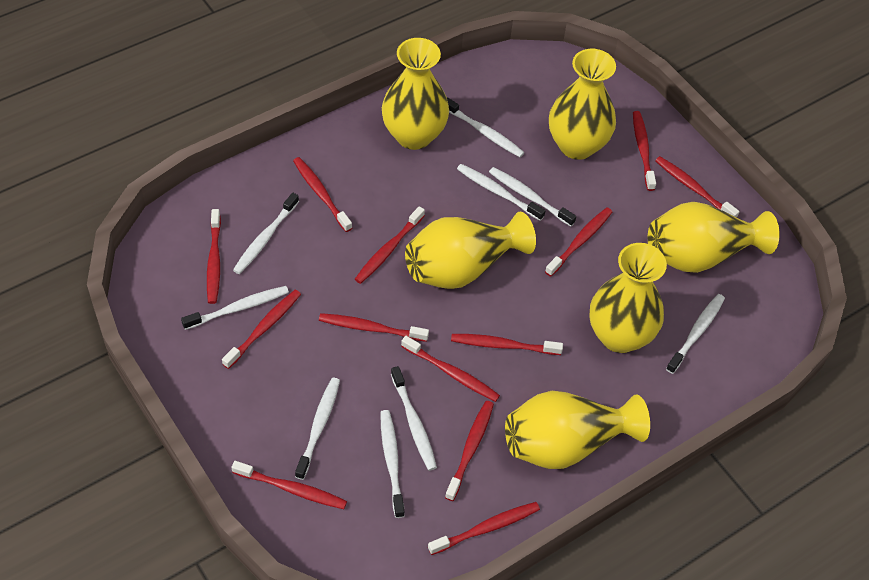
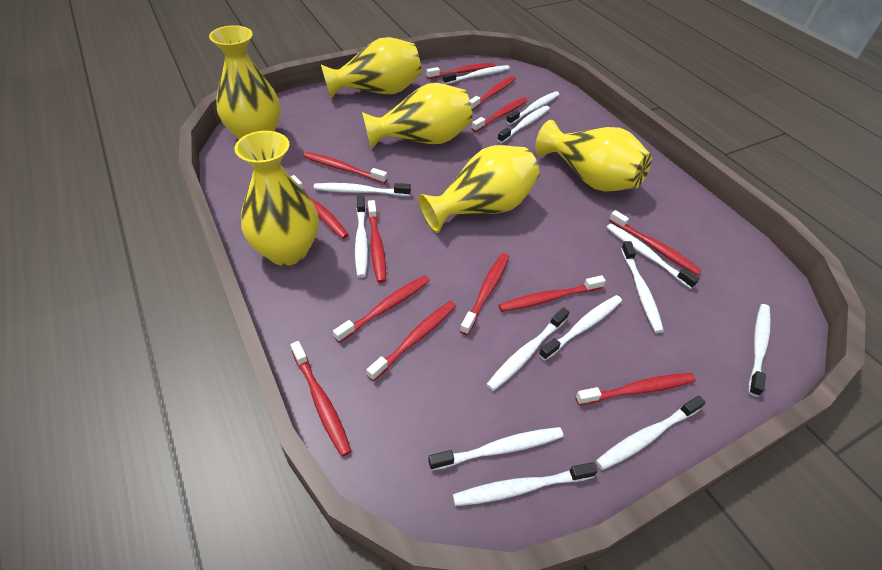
white toothbrush: 9 -> 13

